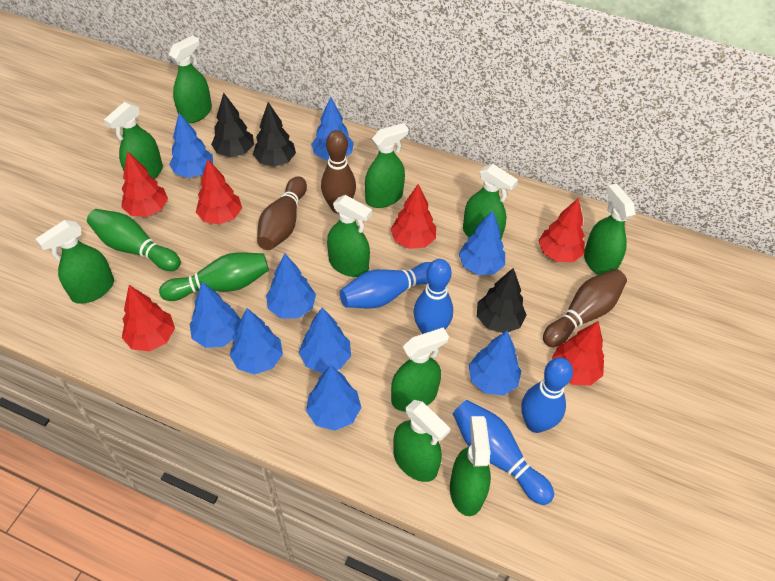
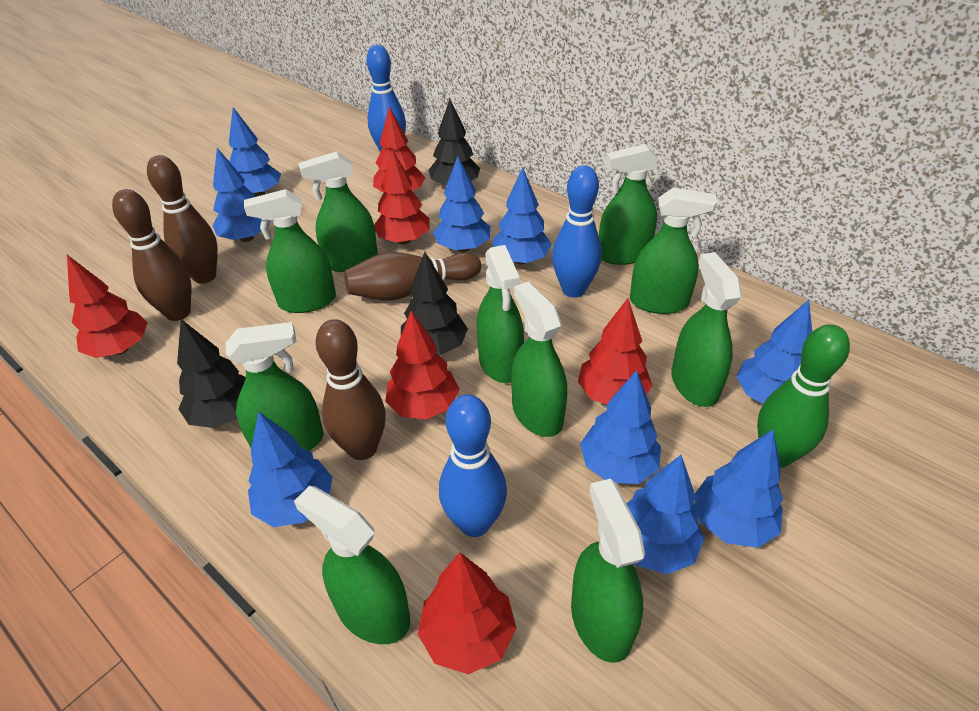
blue bowling pin: 4 -> 3
brown bowling pin: 3 -> 4
green bowling pin: 2 -> 1

